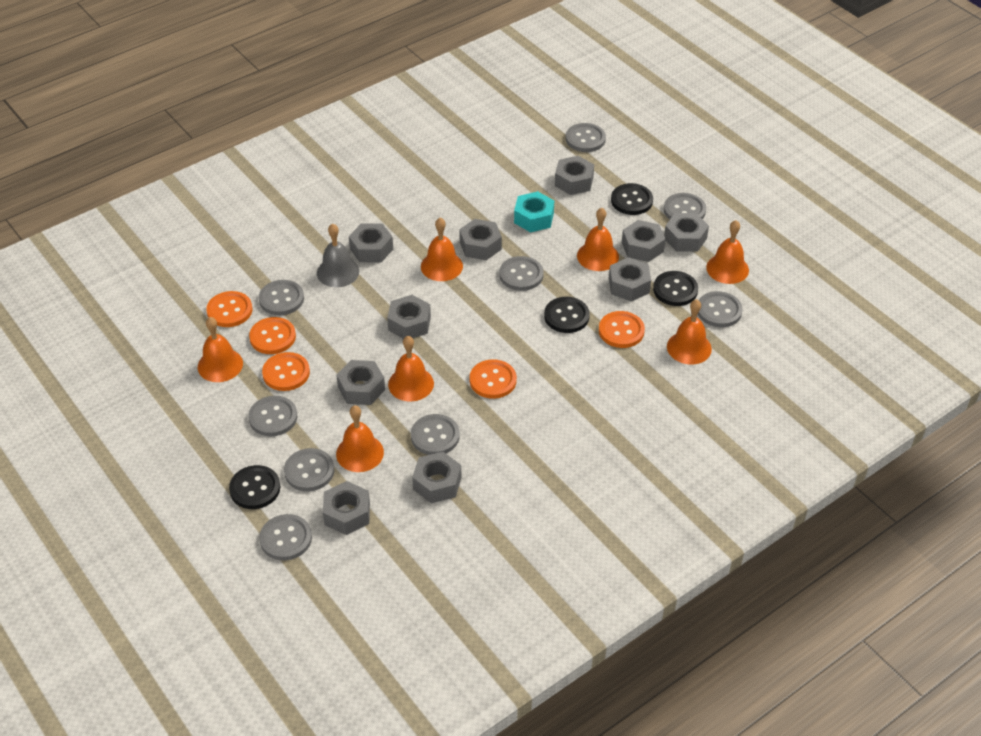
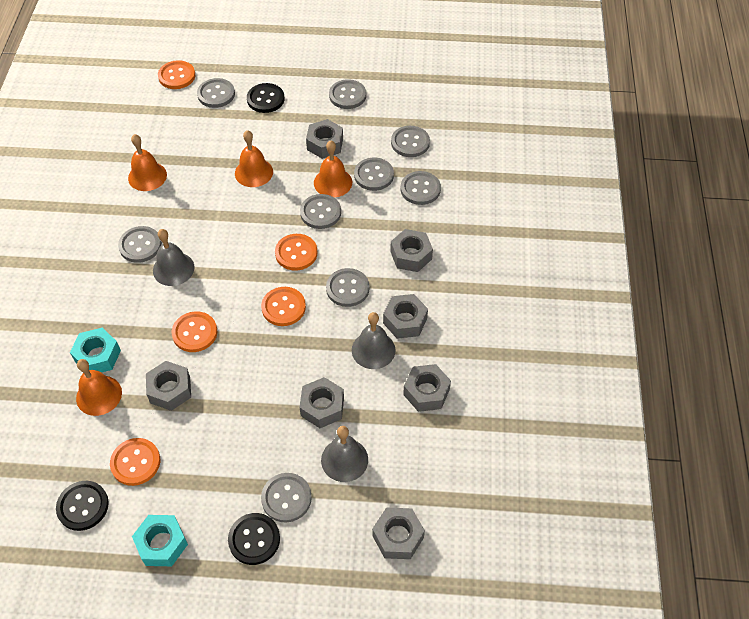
black button: 4 -> 3
grey bell: 1 -> 3
grey nut: 10 -> 7
orange bell: 7 -> 4
turquoise nut: 1 -> 2

